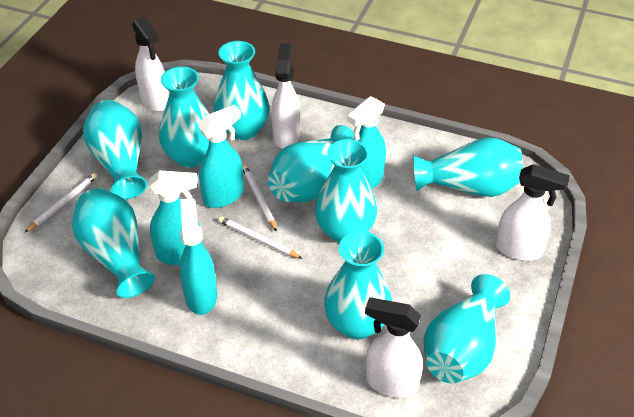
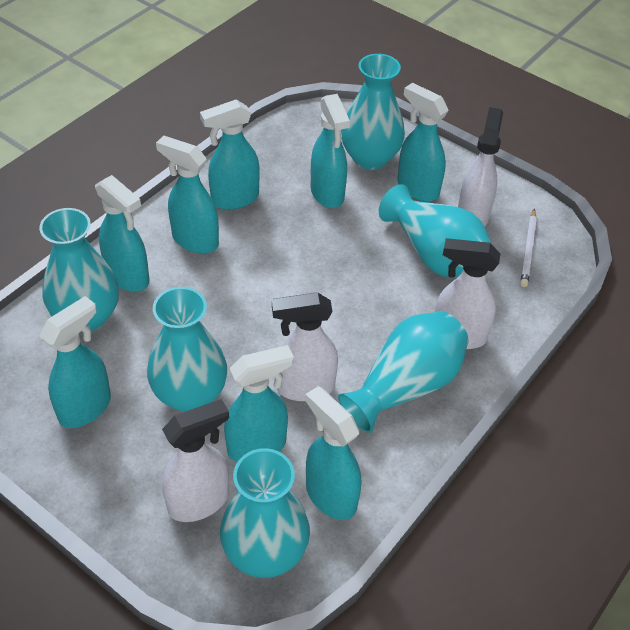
turquoise spray bottle: 4 -> 8
turquoise vase: 9 -> 6
white pencil: 3 -> 1

